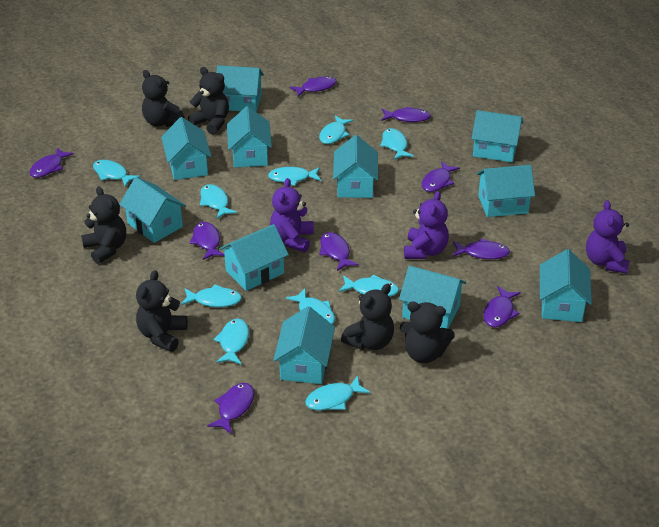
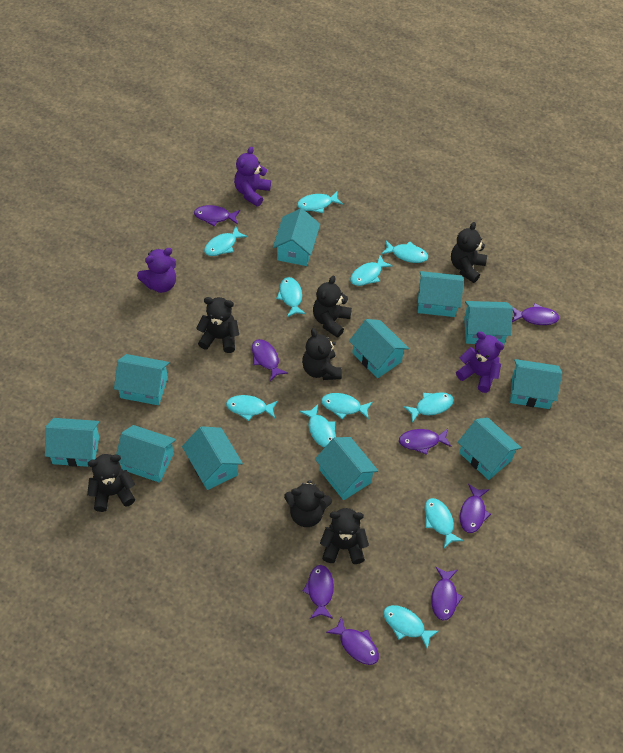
black teddy bear: 6 -> 7
purple fish: 9 -> 8
turquoise fish: 10 -> 11

